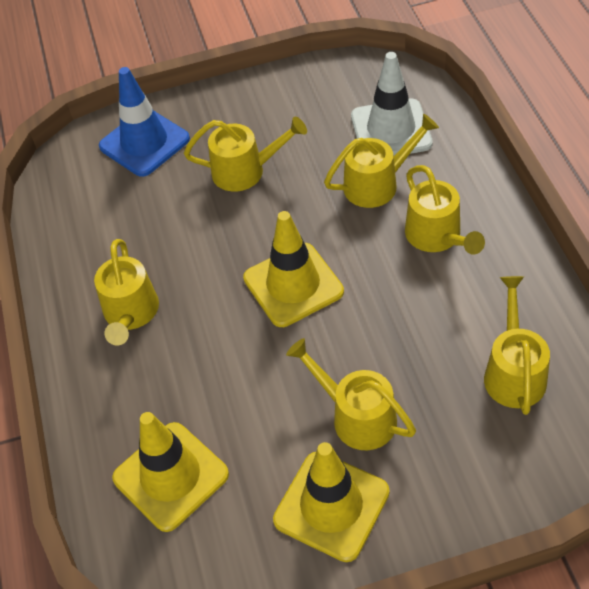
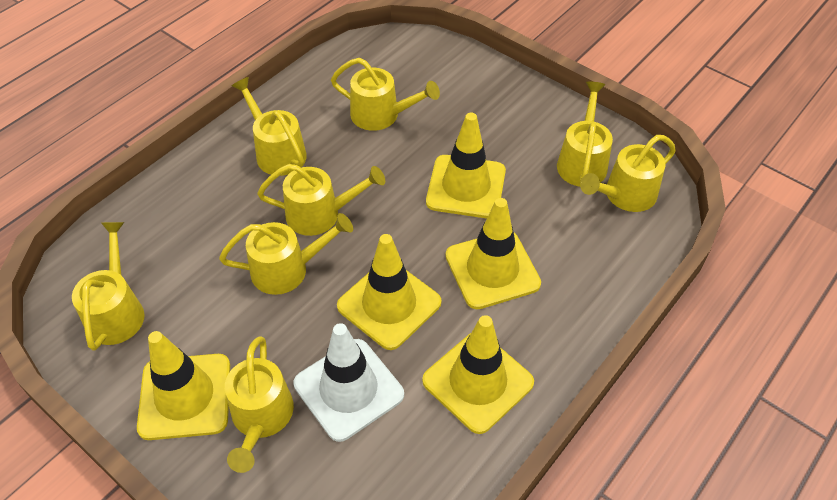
blue traffic cone: 1 -> 0
yellow traffic cone: 3 -> 5
yellow watering can: 6 -> 8

